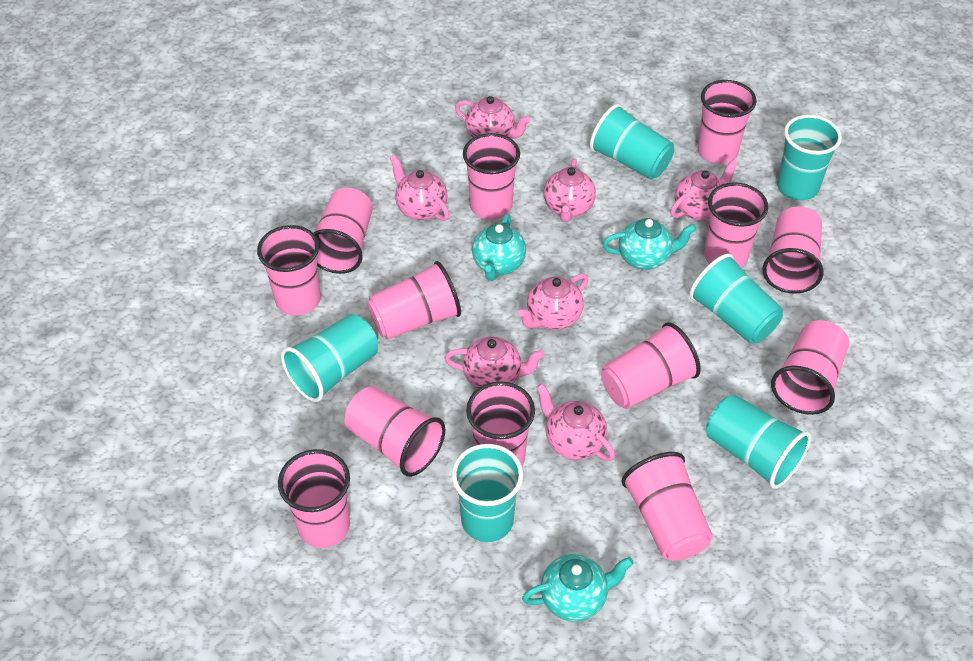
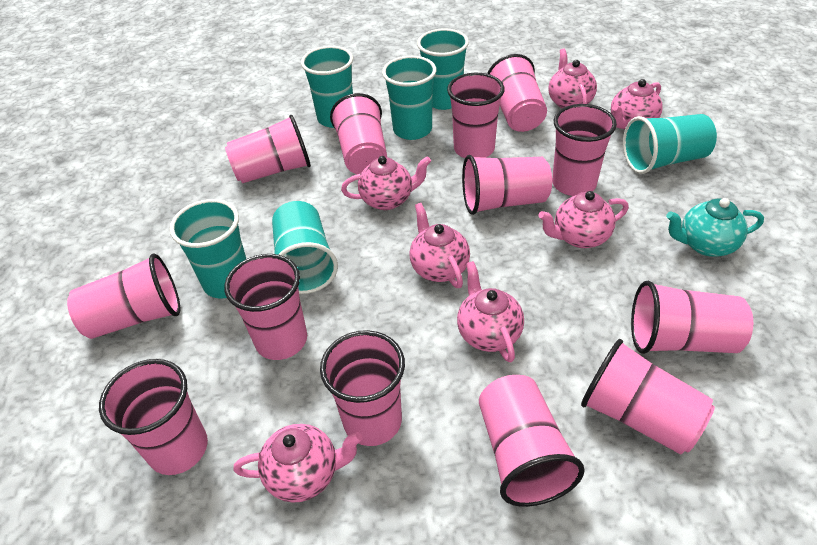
turquoise teapot: 3 -> 1

